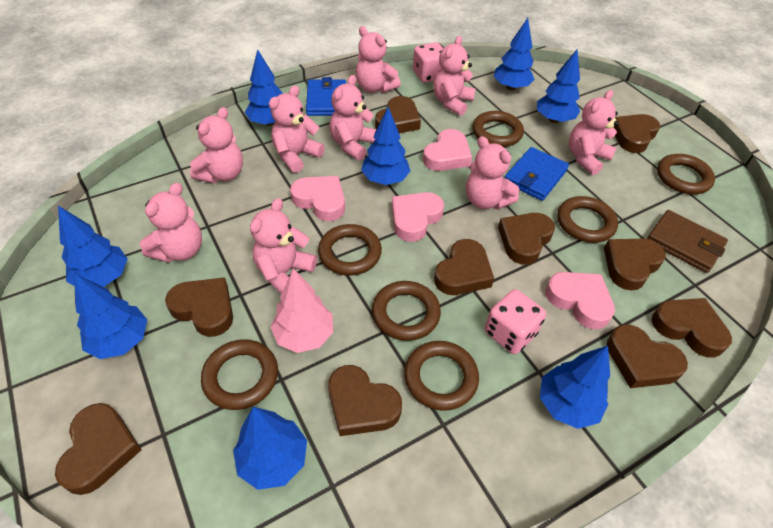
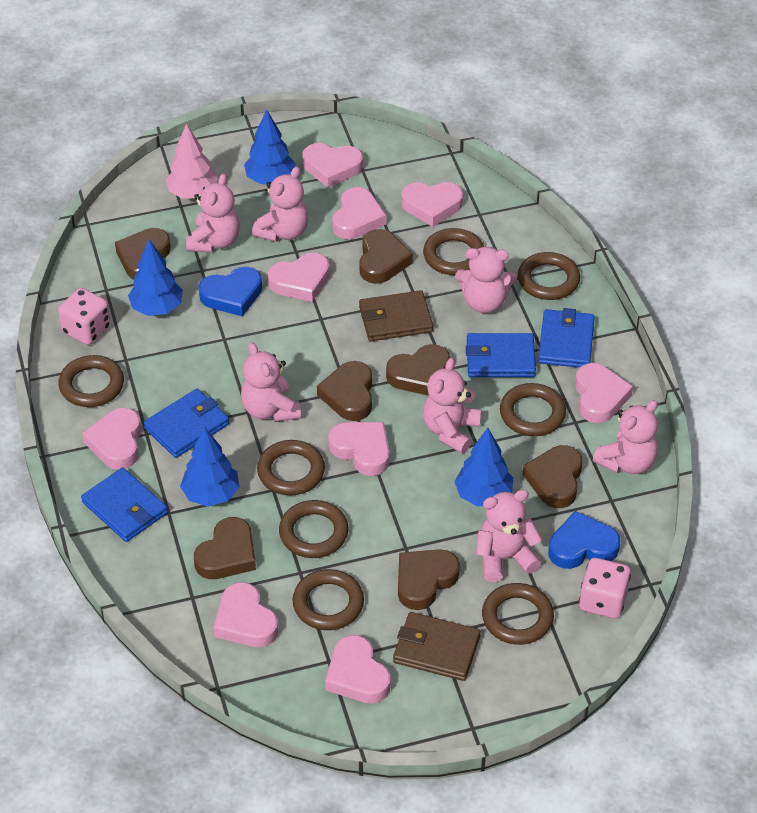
blue heart: 0 -> 2
blue tree: 8 -> 4
blue wallet: 2 -> 4
brown heart: 10 -> 7
brown ring: 7 -> 8
brown wallet: 1 -> 2
pink heart: 4 -> 9
pink teddy bear: 9 -> 7

